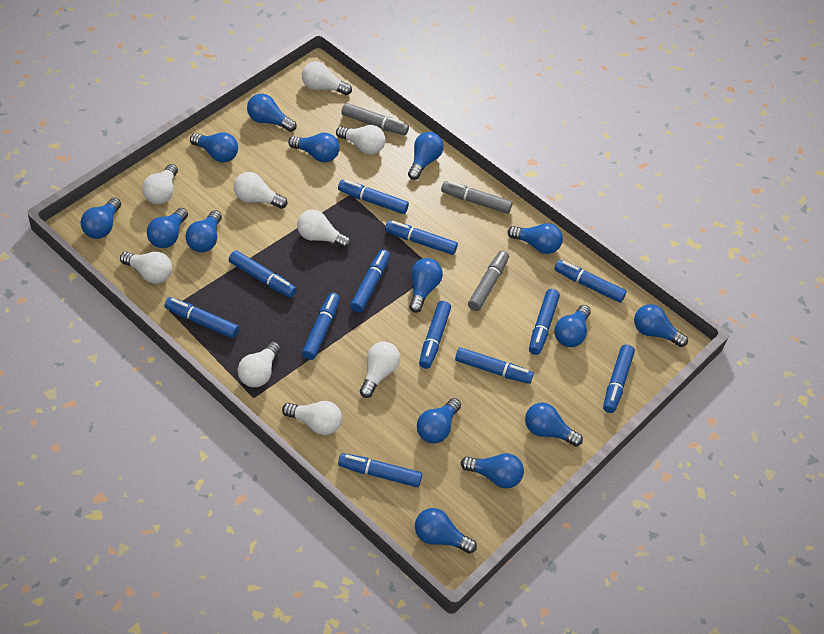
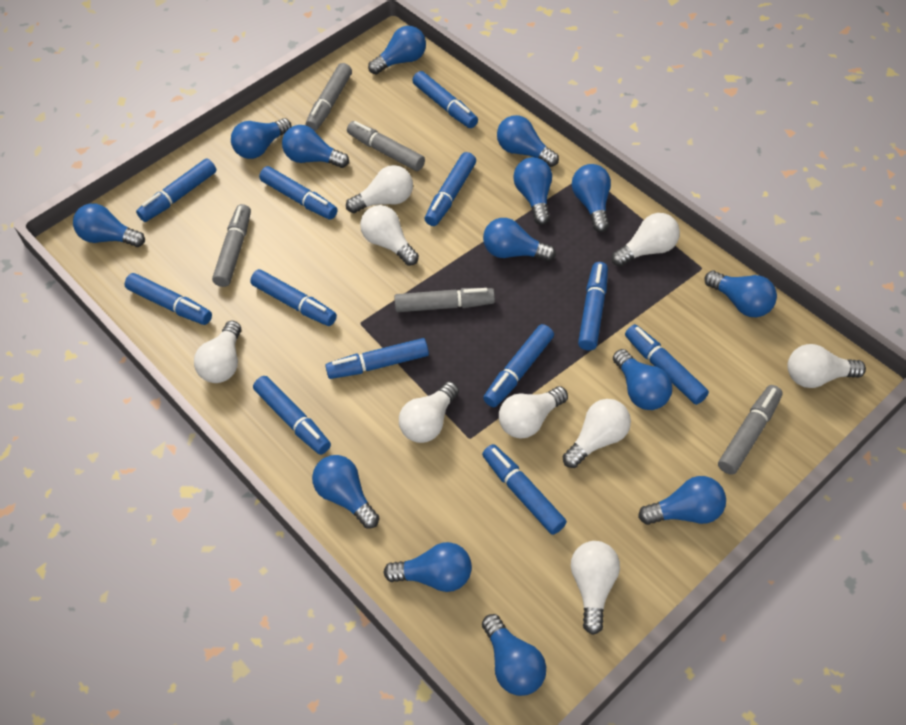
blue light bulb: 15 -> 14
grey marker: 3 -> 5

